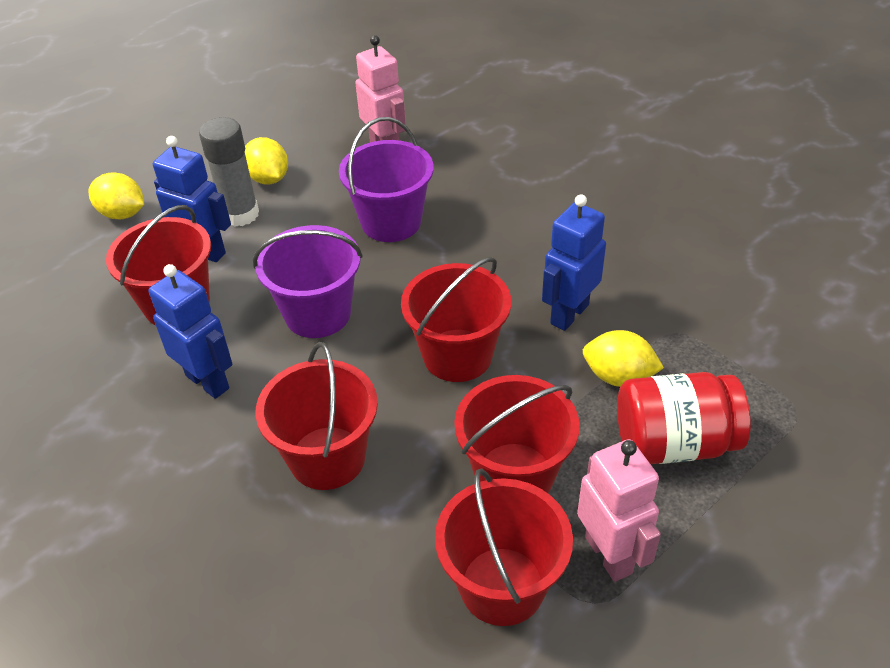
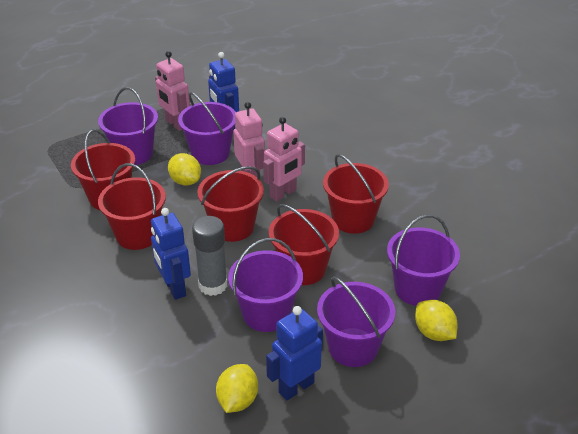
pink robot: 2 -> 3
purple bucket: 2 -> 5
red jar: 1 -> 0

